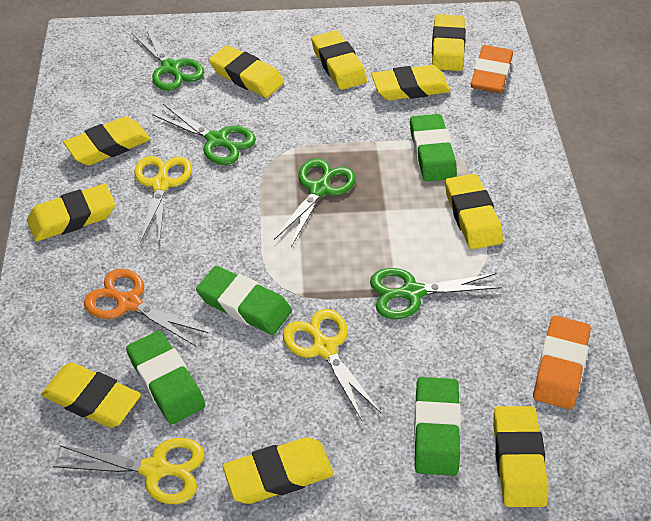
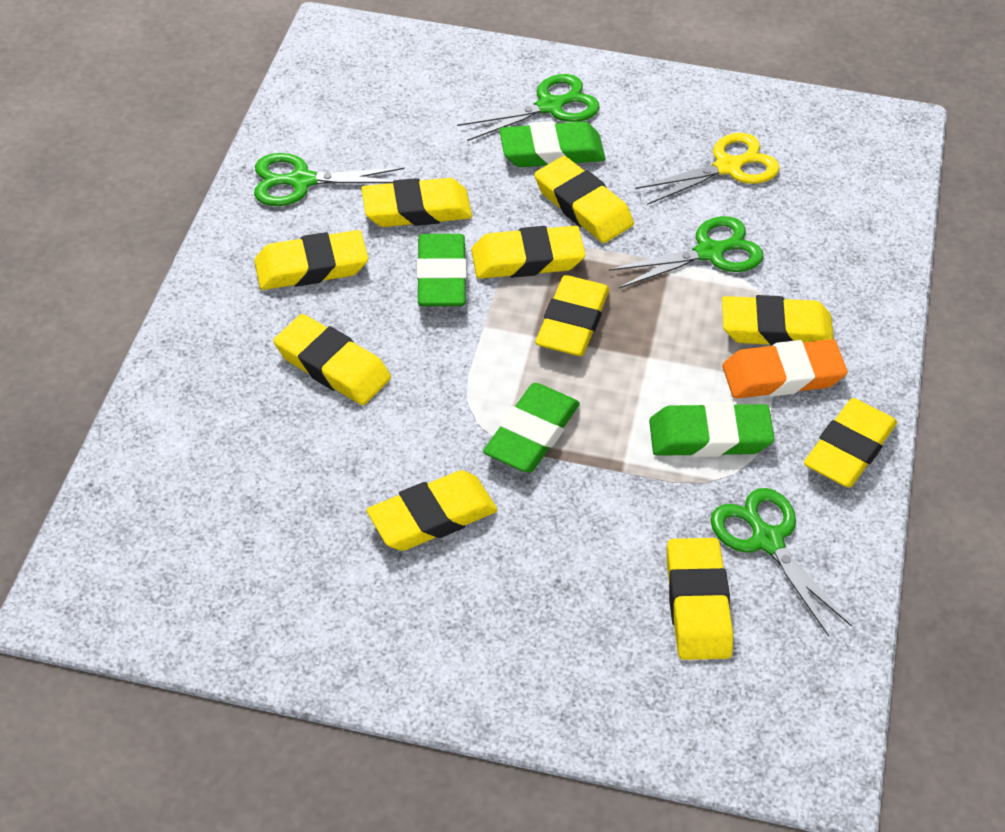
orange eraser: 2 -> 1
orange scissors: 1 -> 0
yellow scissors: 3 -> 1

